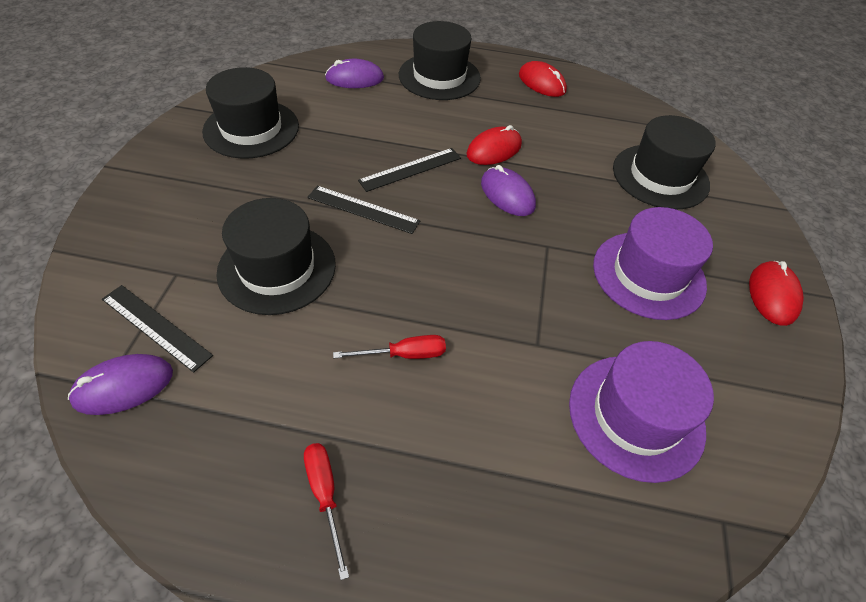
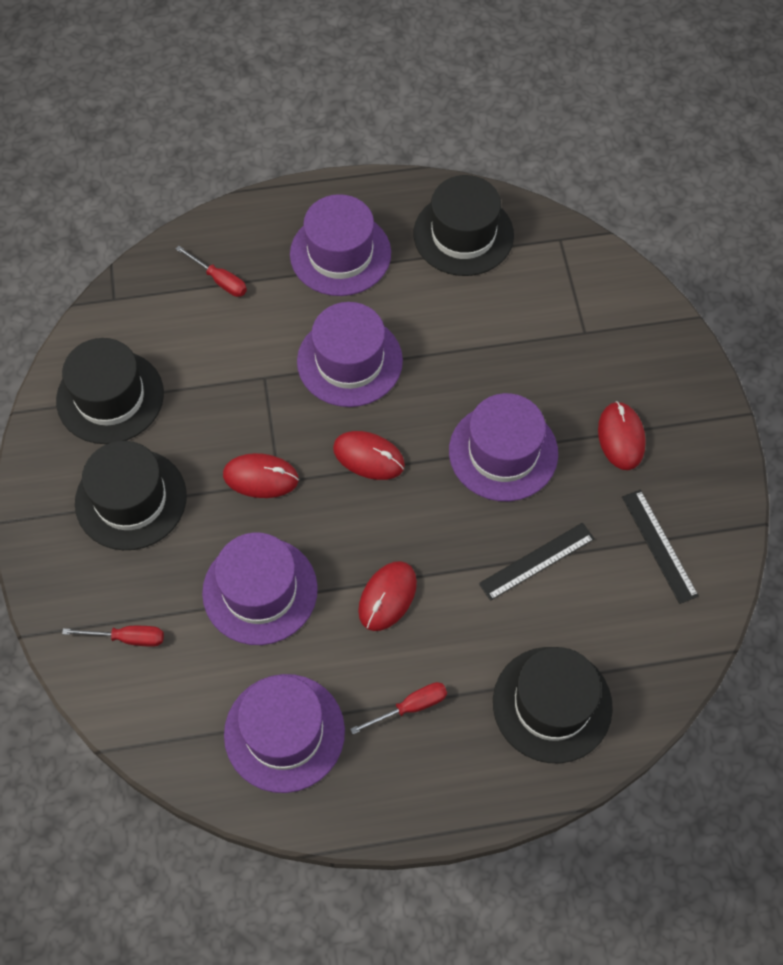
black ruler: 3 -> 2
purple hat: 2 -> 5
purple mouse: 3 -> 0
red mouse: 3 -> 4
red screwdriver: 2 -> 3

